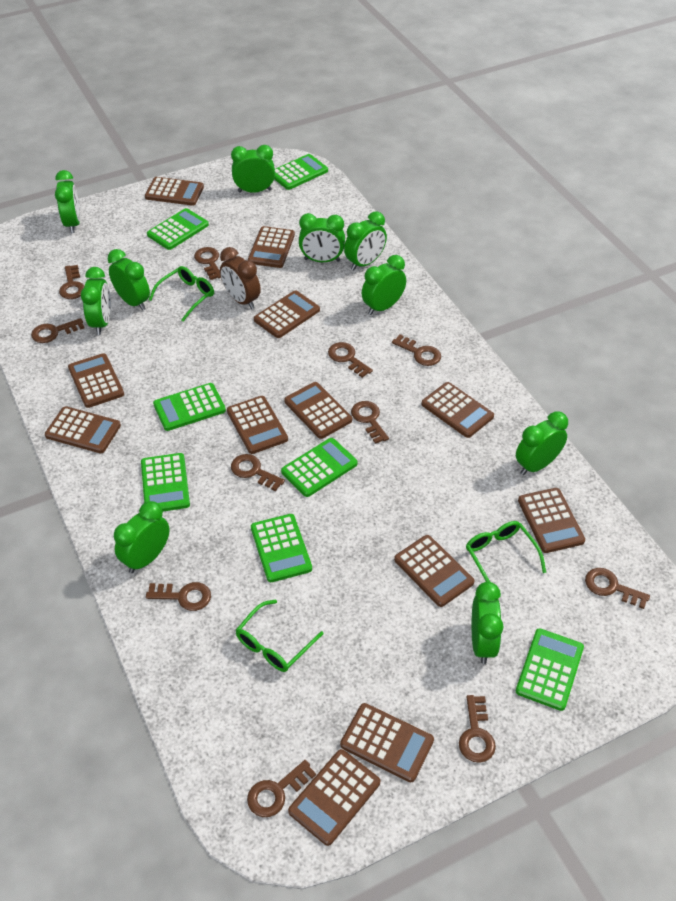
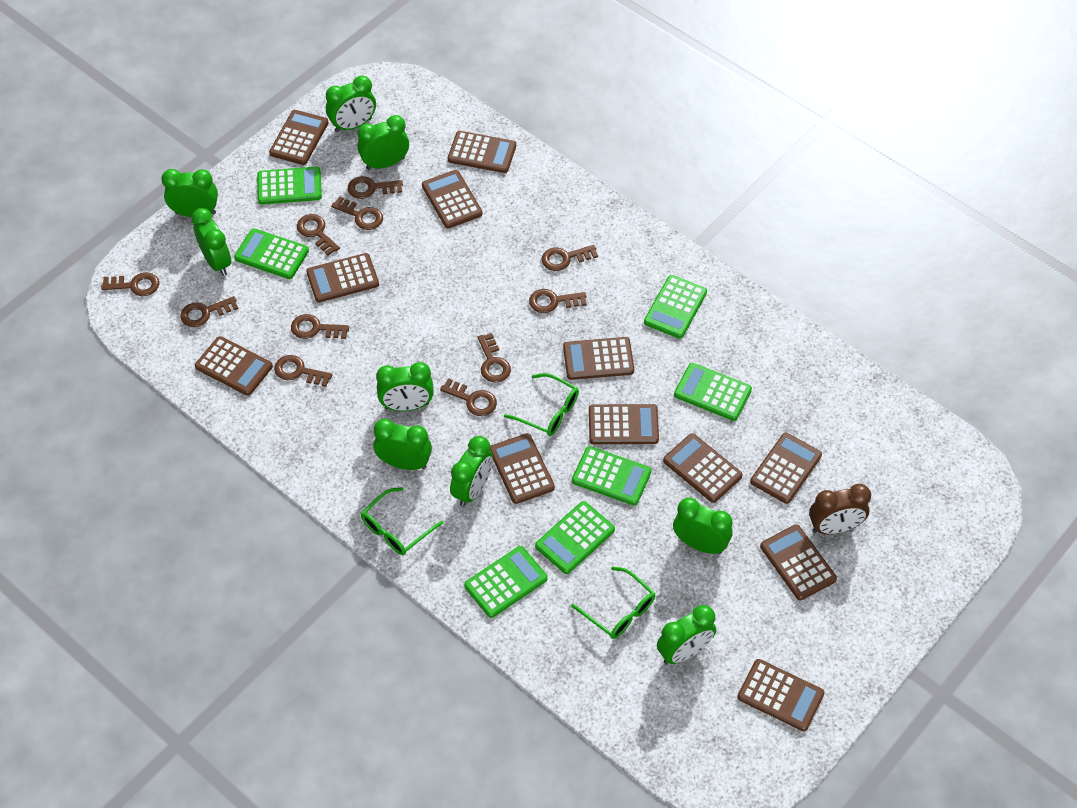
green clock: 10 -> 9

